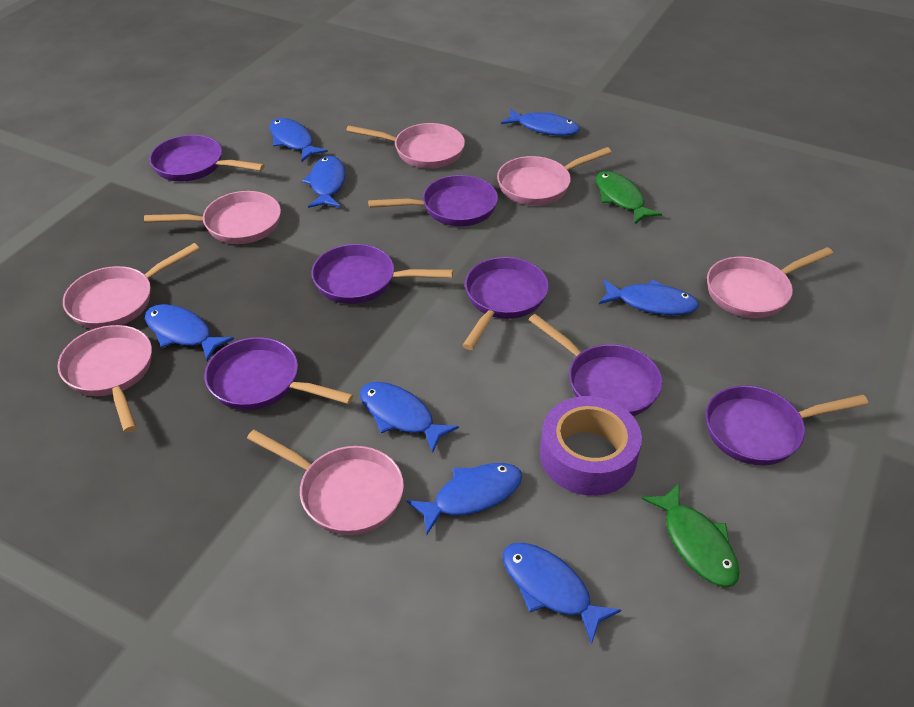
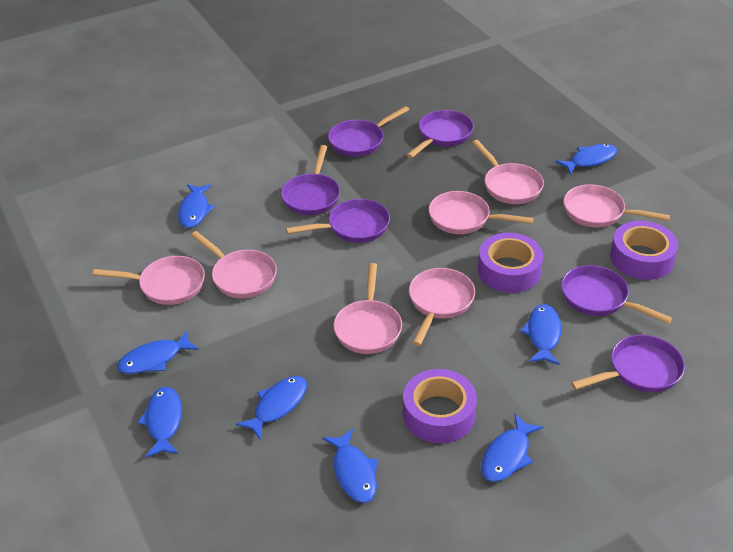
green fish: 2 -> 0
purple pan: 7 -> 6
purple tape: 1 -> 3

